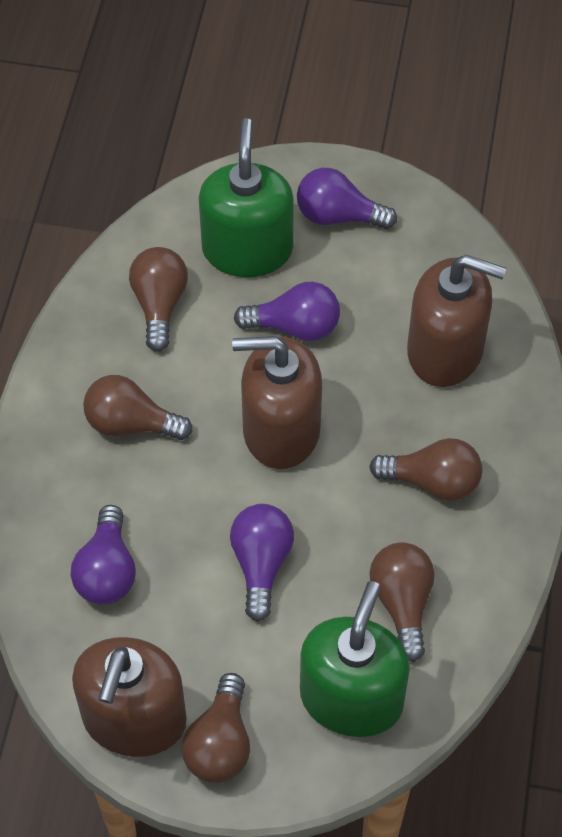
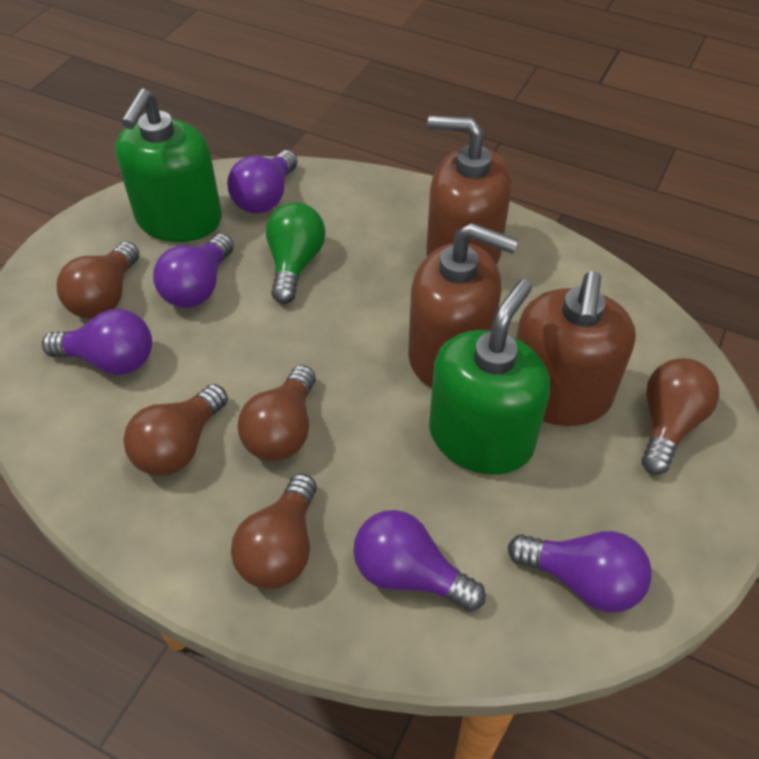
green light bulb: 0 -> 1
purple light bulb: 4 -> 5

